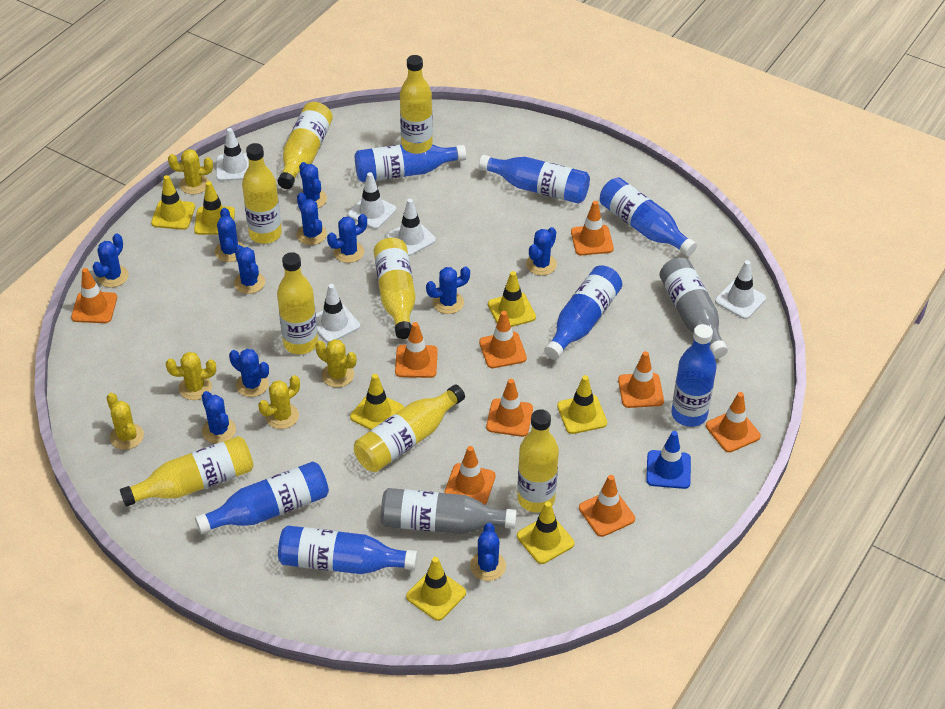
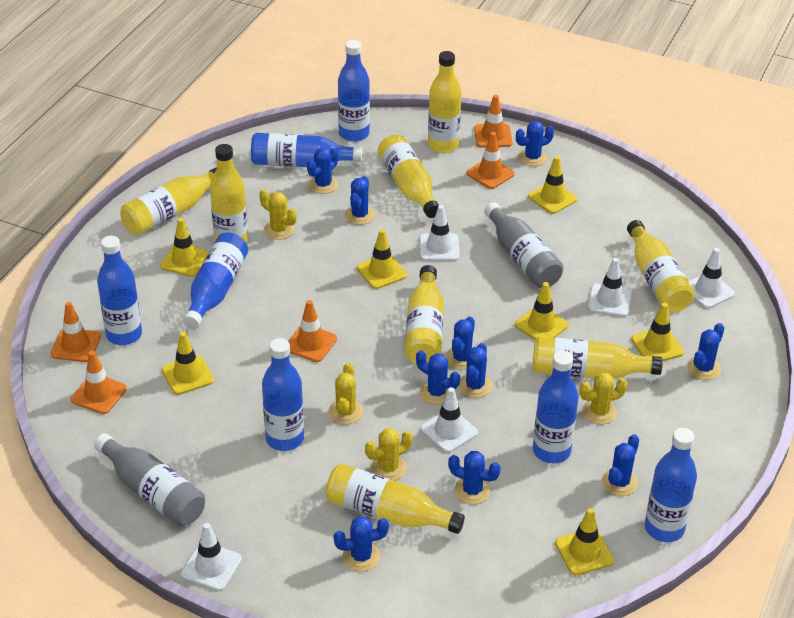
blue cactus: 11 -> 10
blue traffic cone: 1 -> 0
orange traffic cone: 9 -> 5
yellow cactus: 5 -> 4

